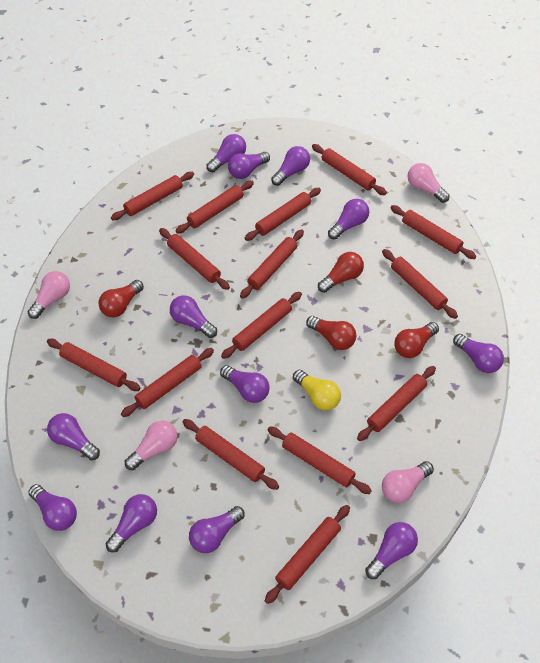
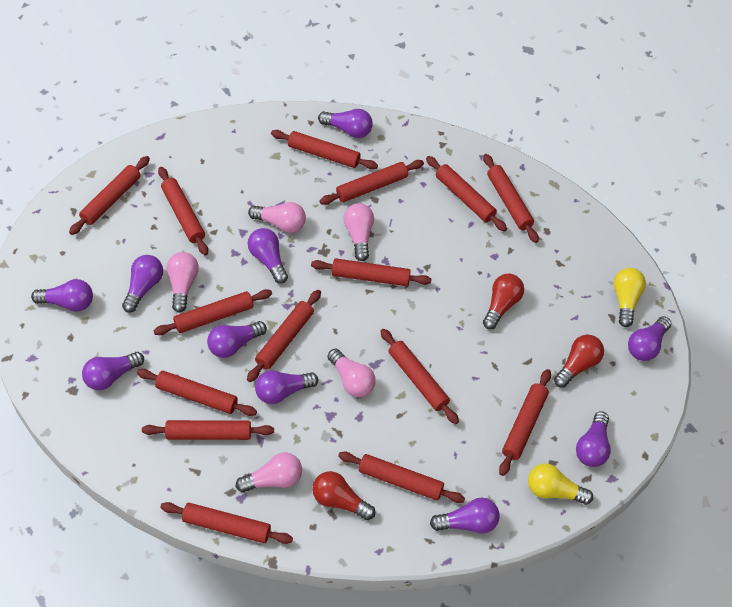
pink light bulb: 4 -> 5
purple light bulb: 12 -> 10
red light bulb: 4 -> 3
yellow light bulb: 1 -> 2

